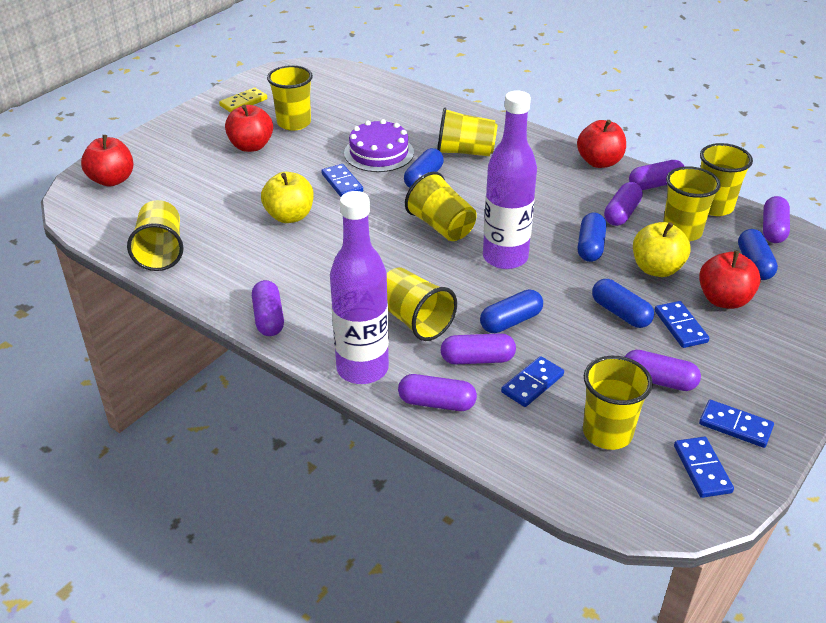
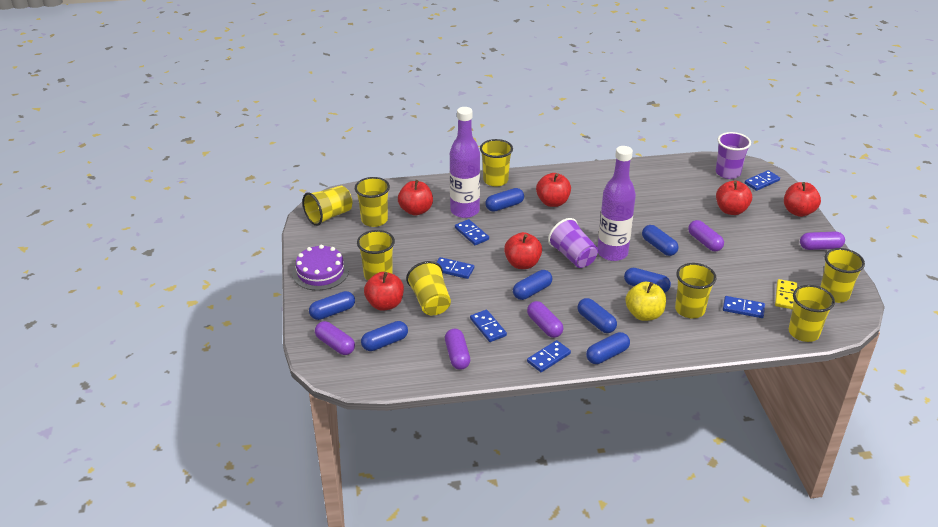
blue capsule: 5 -> 8
blue domino: 5 -> 6
purple capsule: 7 -> 5
purple cup: 0 -> 2
red apple: 4 -> 6
yellow apple: 2 -> 1

